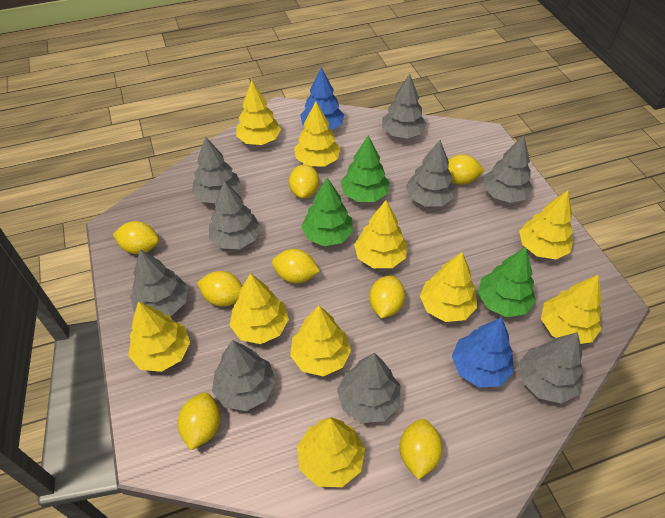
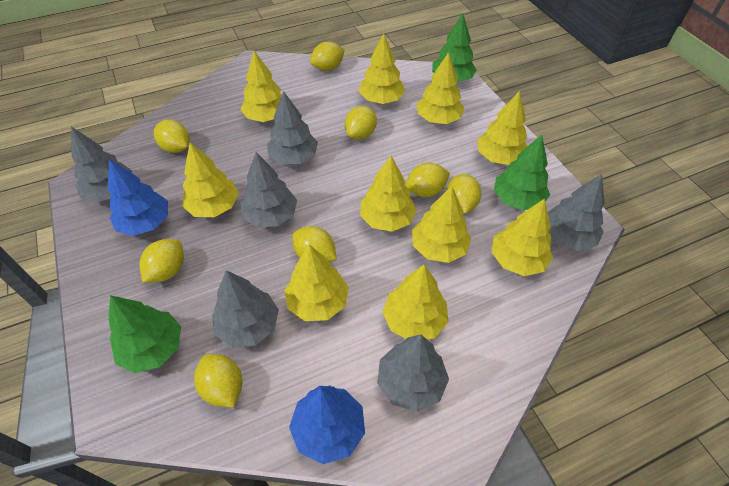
grey tree: 9 -> 6

